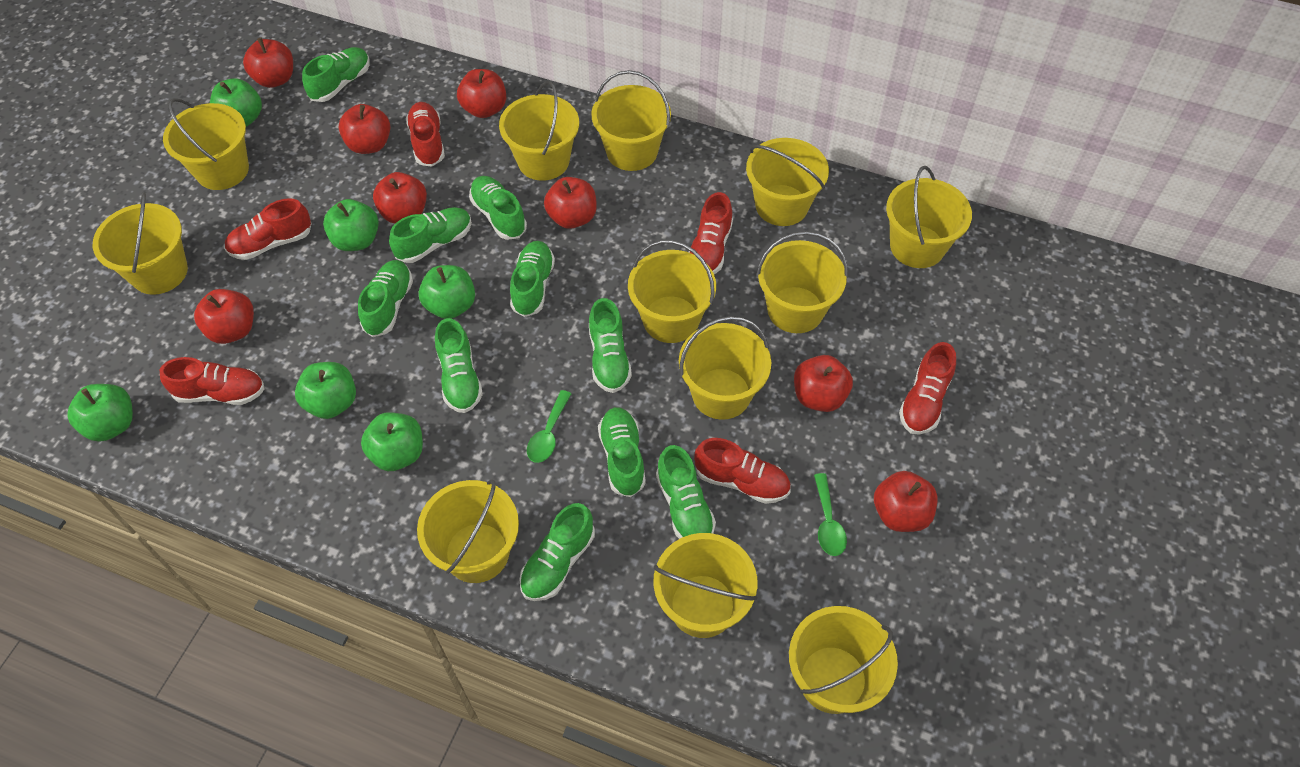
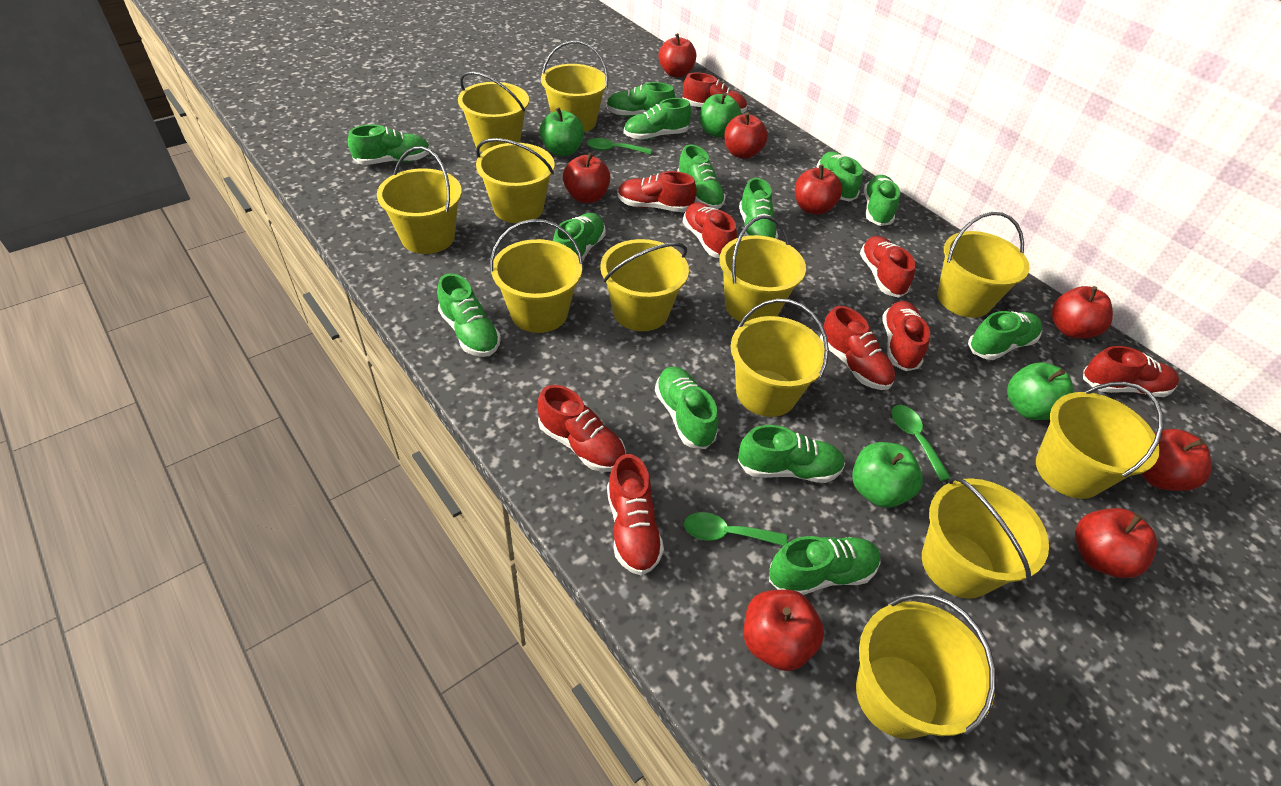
green apple: 6 -> 4
green shoe: 10 -> 13
green spoon: 2 -> 3
red shoe: 6 -> 9

